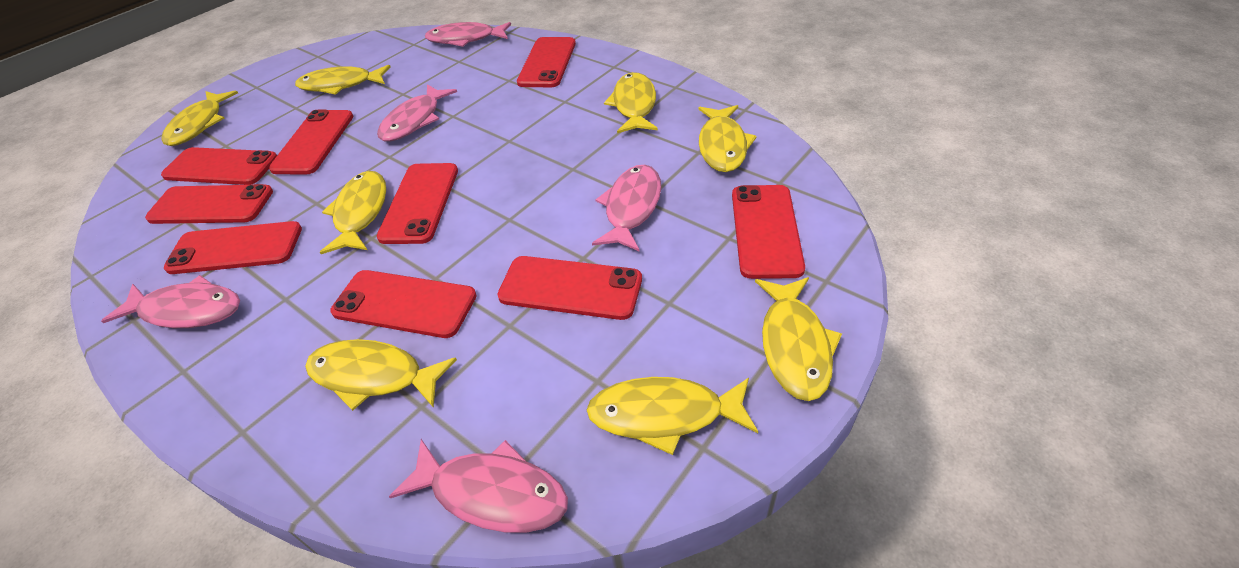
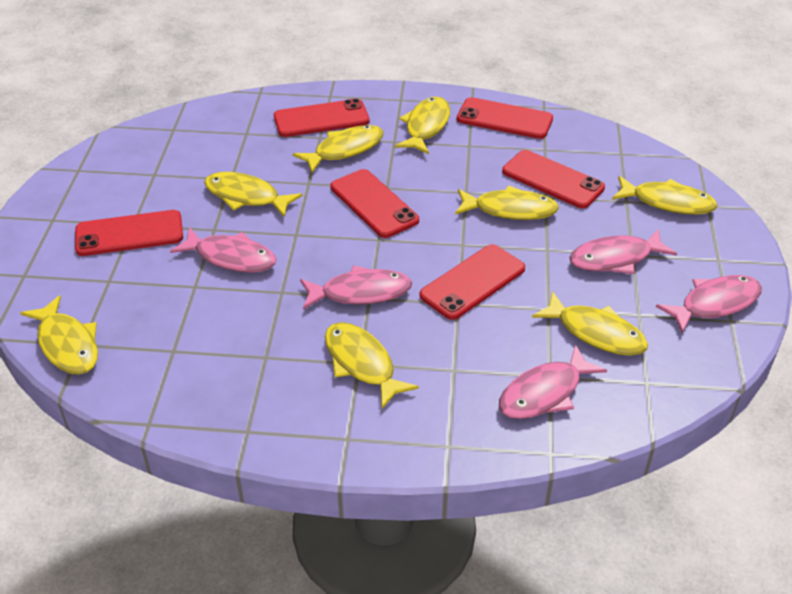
red phone: 9 -> 6

